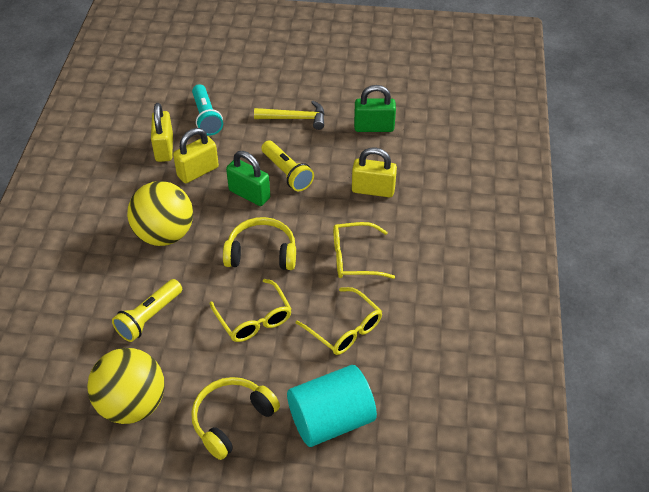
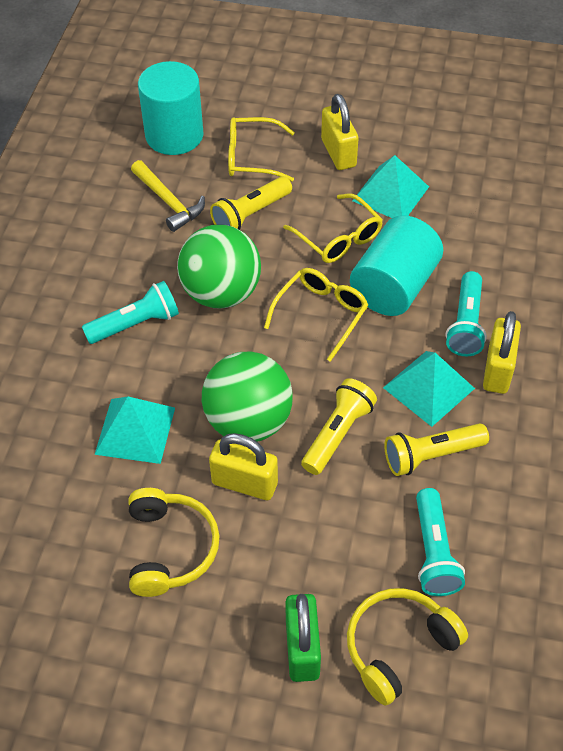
green ball: 0 -> 2
green padlock: 2 -> 1
turquoise cylinder: 1 -> 2
turquoise flashlight: 1 -> 3
turquoise pyramid: 0 -> 3
yellow ball: 2 -> 0
yellow flashlight: 2 -> 3

